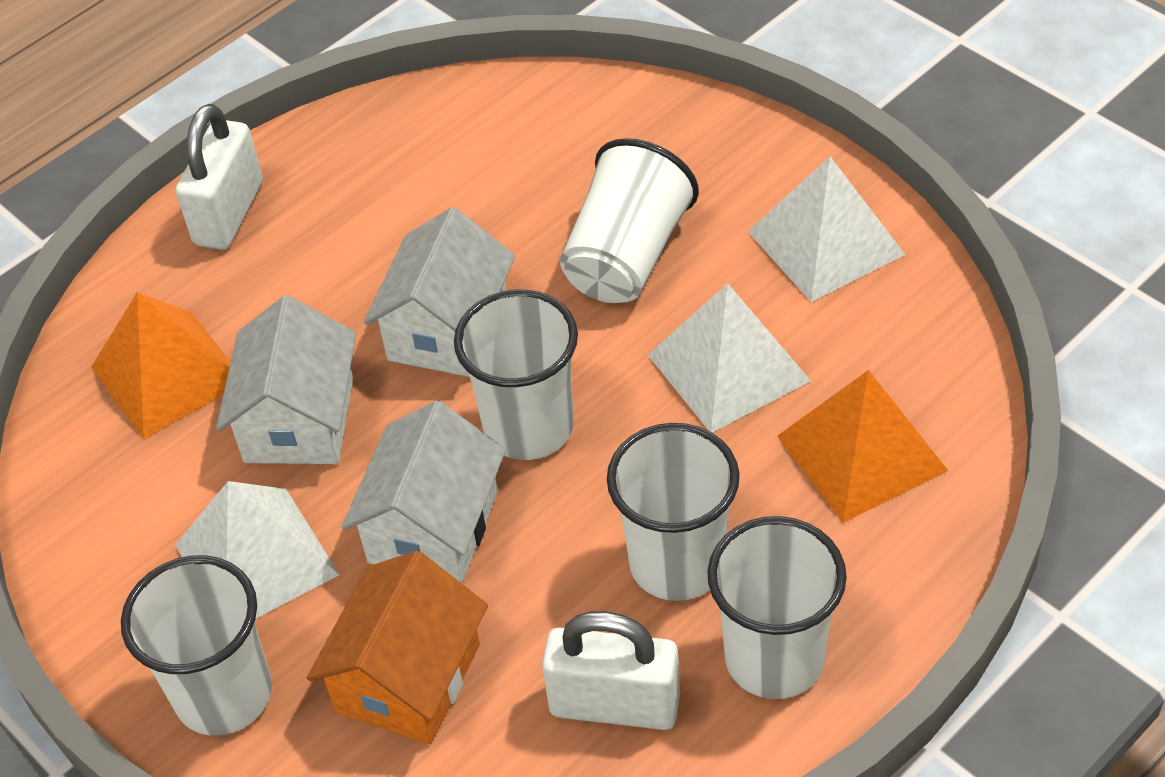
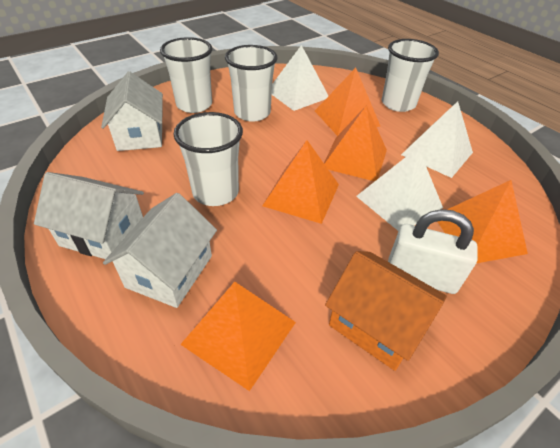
orange pyramid: 2 -> 5
white cup: 5 -> 4
white padlock: 2 -> 1

